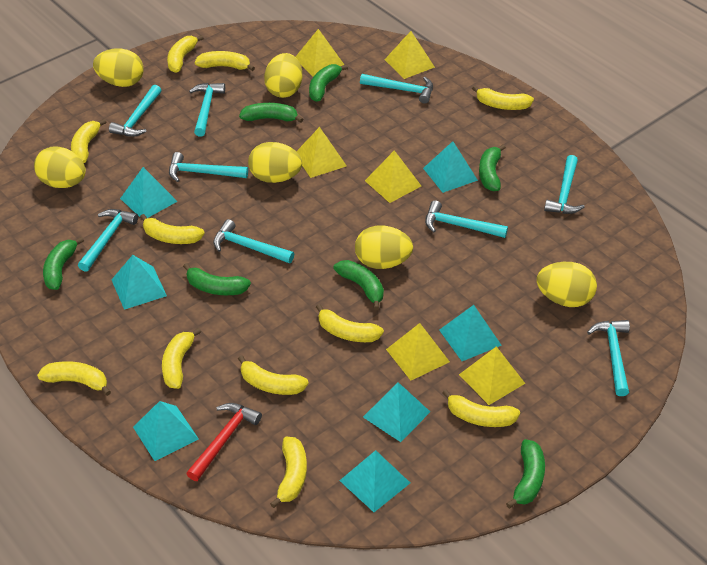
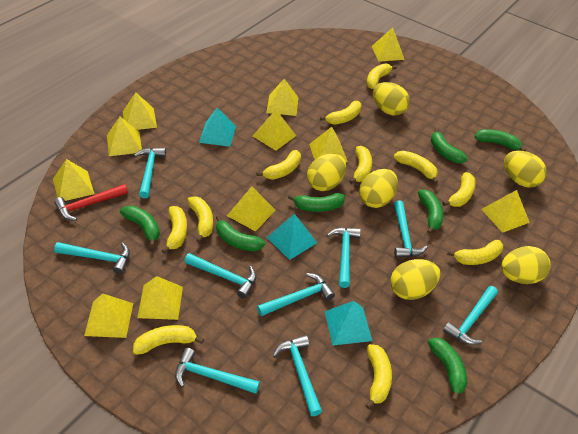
turquoise pyramid: 7 -> 3
yellow pyramid: 6 -> 11

